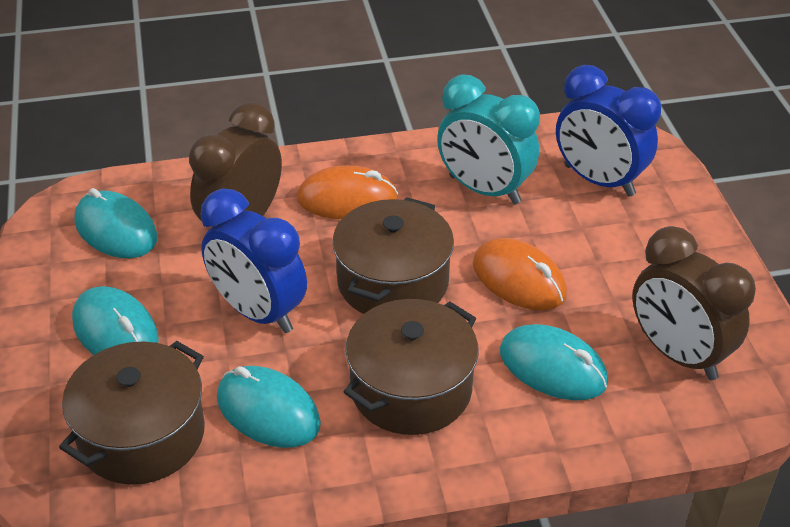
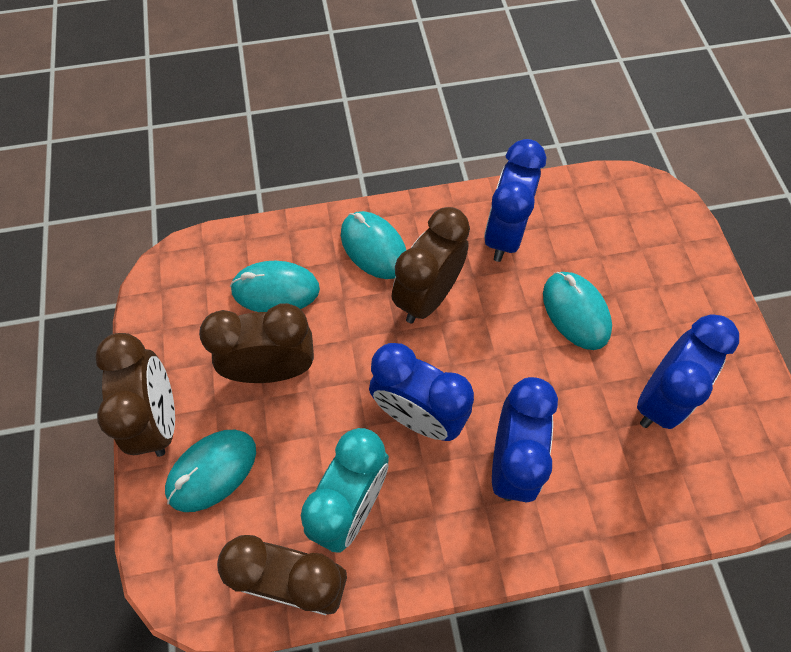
blue clock: 2 -> 4
brown clock: 2 -> 4
brown pot: 3 -> 0
orange mouse: 2 -> 0

